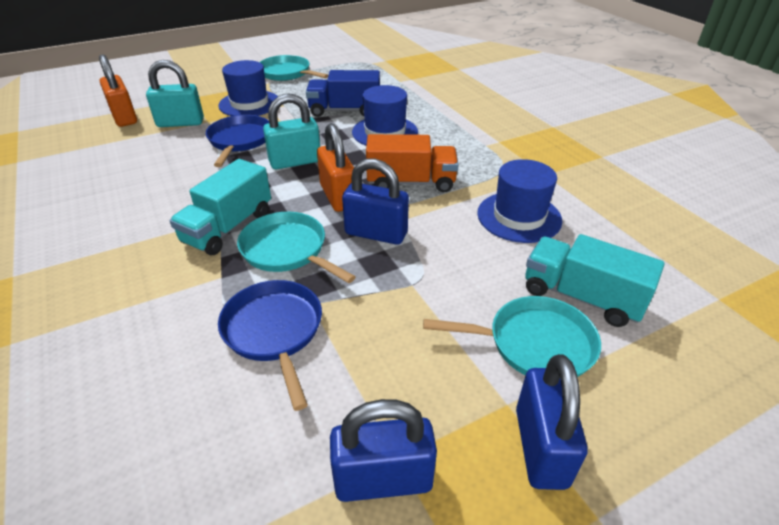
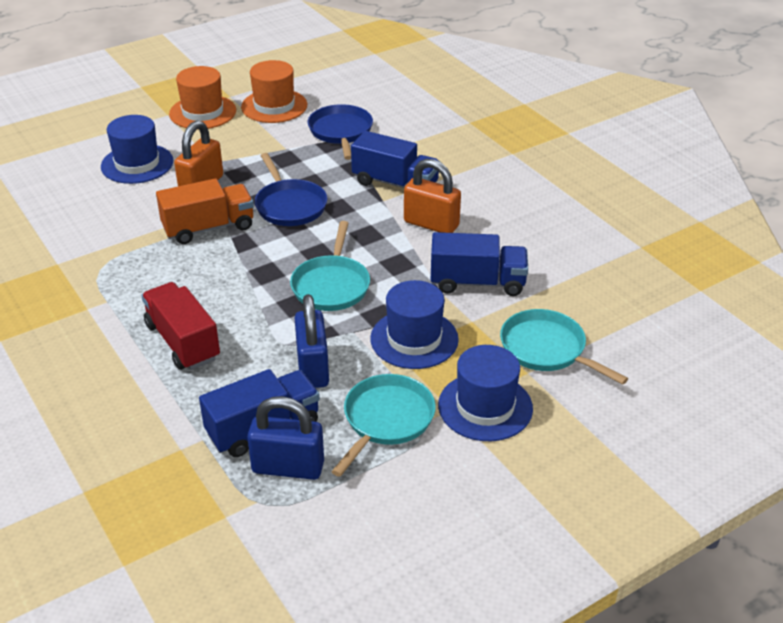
blue padlock: 3 -> 2
blue truck: 1 -> 3
orange hat: 0 -> 2
red truck: 0 -> 1
turquoise padlock: 2 -> 0
turquoise truck: 2 -> 0

